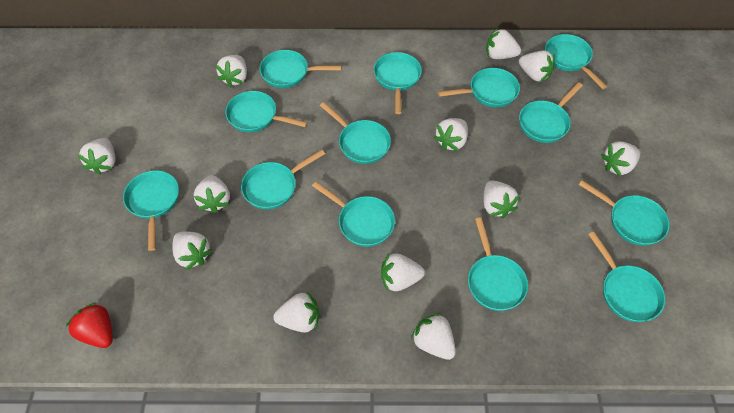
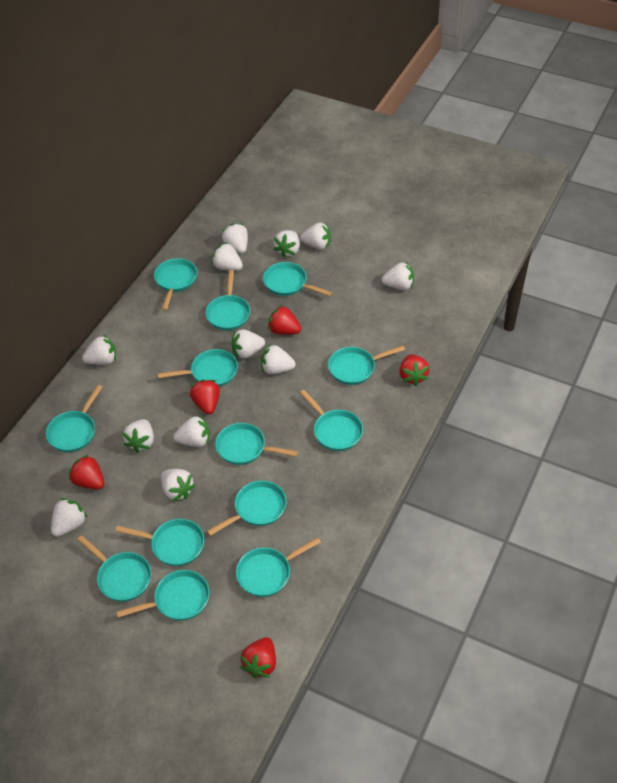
red strawberry: 1 -> 5

